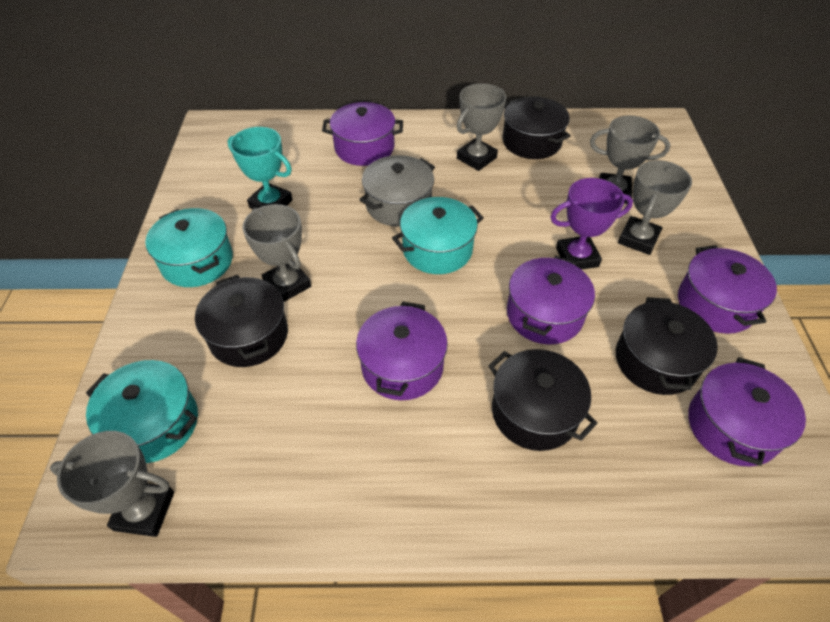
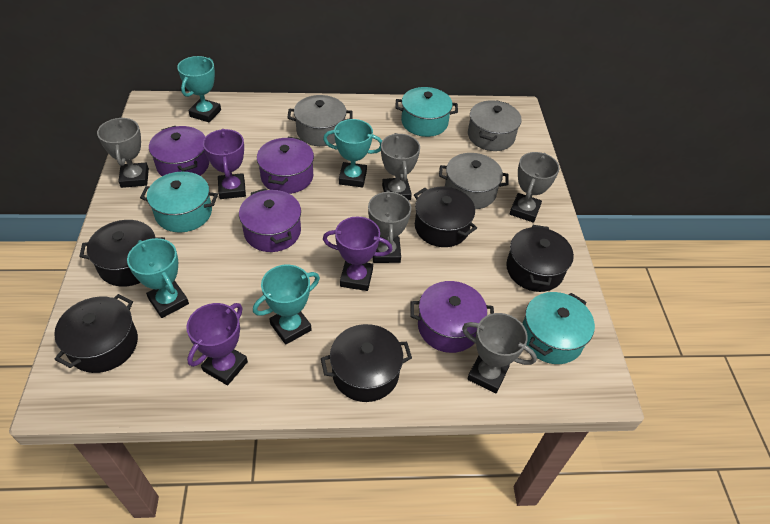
black pot: 4 -> 5
grey pot: 1 -> 3
purple pot: 5 -> 4
purple trophy: 1 -> 3
turquoise trophy: 1 -> 4

